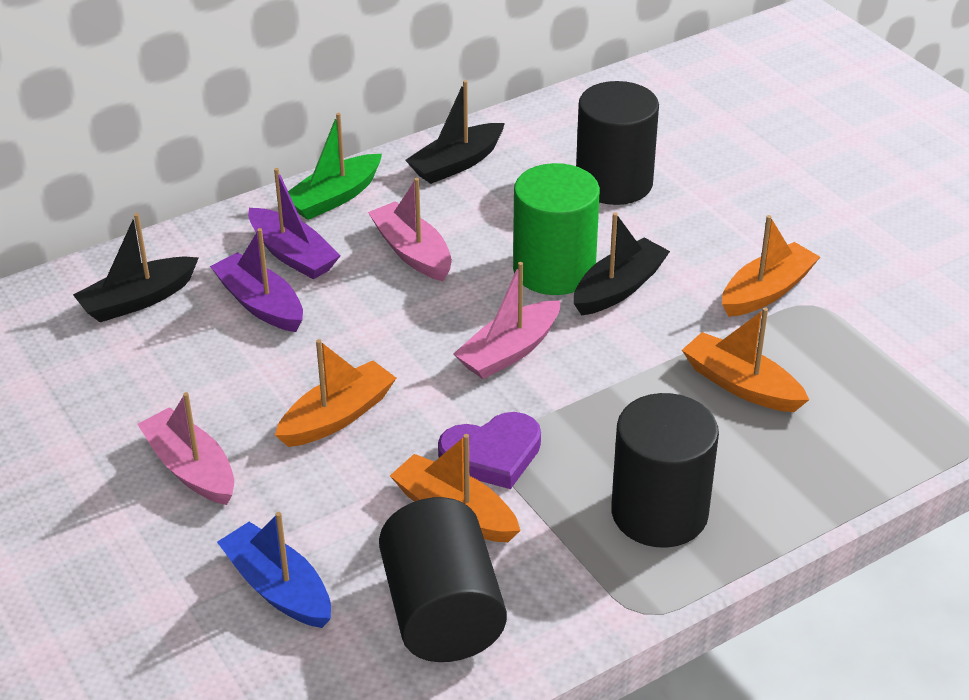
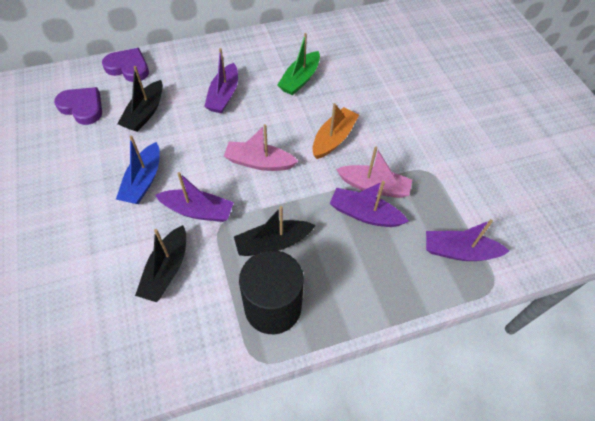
black cylinder: 3 -> 1
green cylinder: 1 -> 0
orange boat: 4 -> 1
pink boat: 3 -> 2
purple boat: 2 -> 4
purple heart: 1 -> 2

